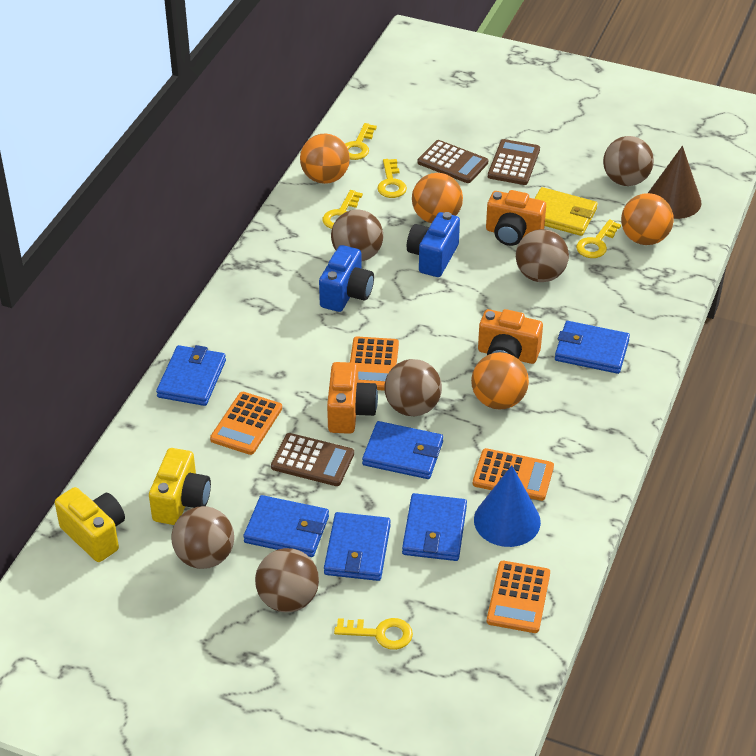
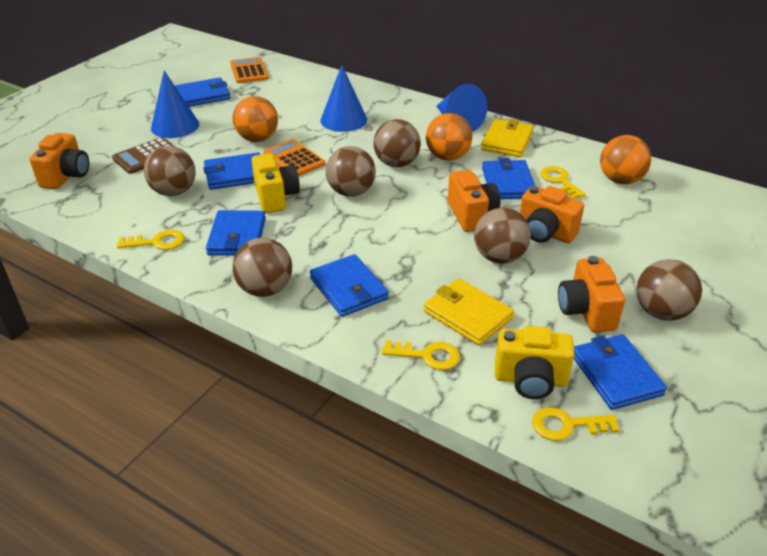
blue camera: 2 -> 0
blue cone: 1 -> 3
brown calculator: 3 -> 1
brown cone: 1 -> 0
orange ball: 4 -> 3
orange calculator: 4 -> 2
orange camera: 3 -> 4
yellow key: 5 -> 4
yellow wallet: 1 -> 2

